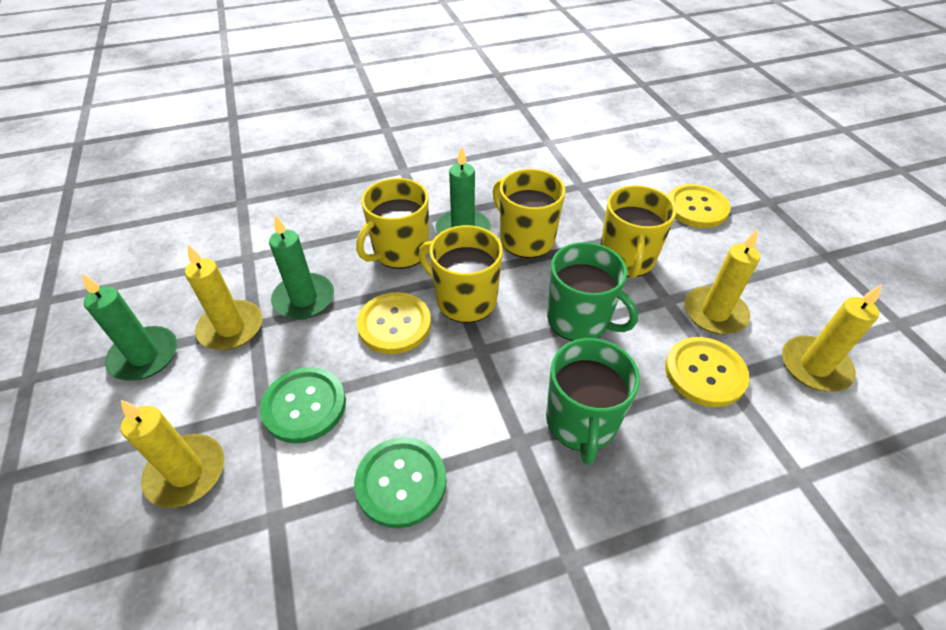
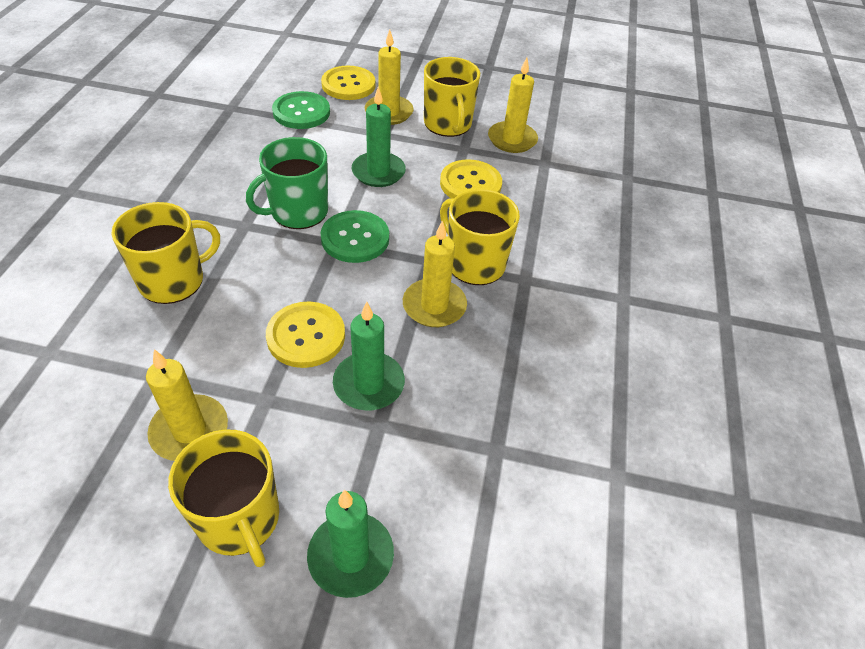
green mug: 2 -> 1

